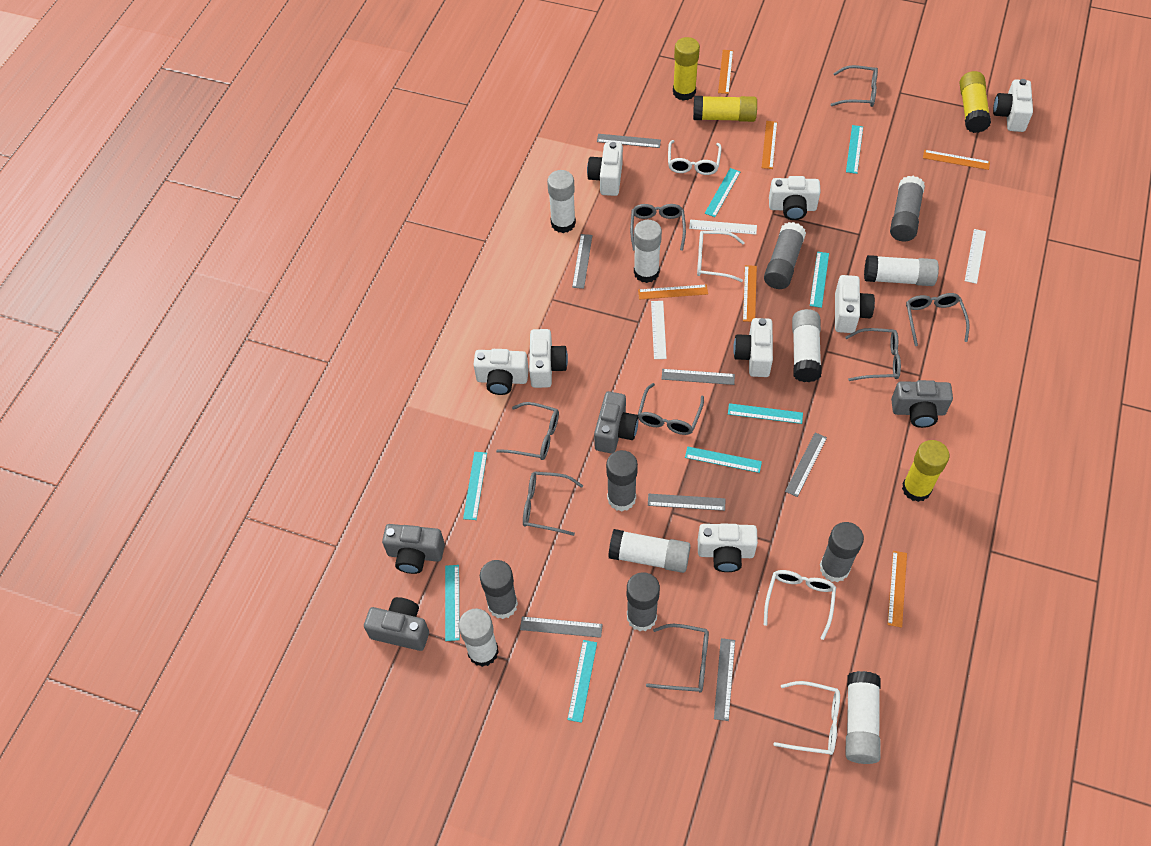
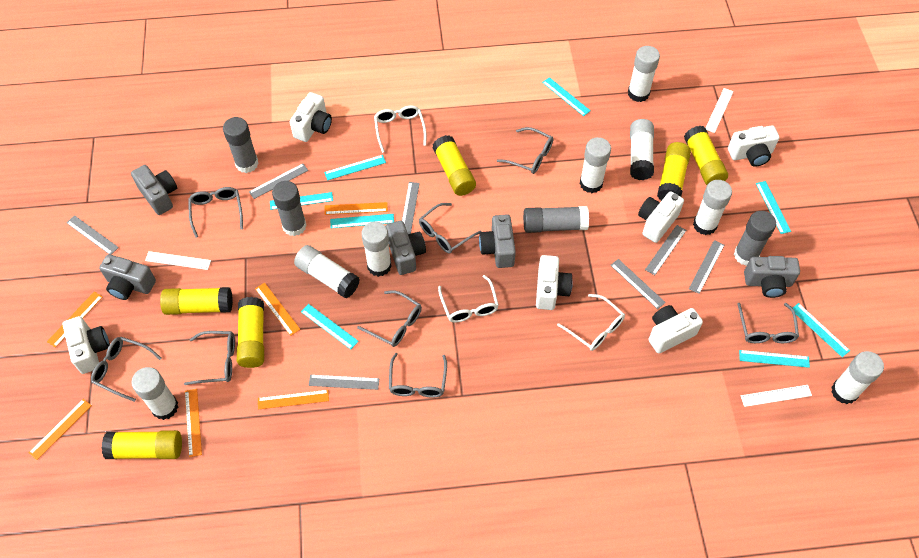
grey camera: 4 -> 5
grey glue stick: 6 -> 4
white camera: 8 -> 6
white glasses: 4 -> 3
white glue stick: 7 -> 8
yellow glue stick: 4 -> 6

